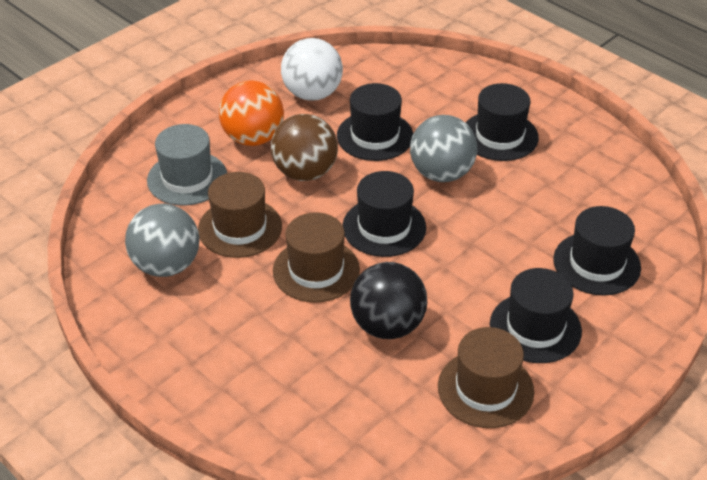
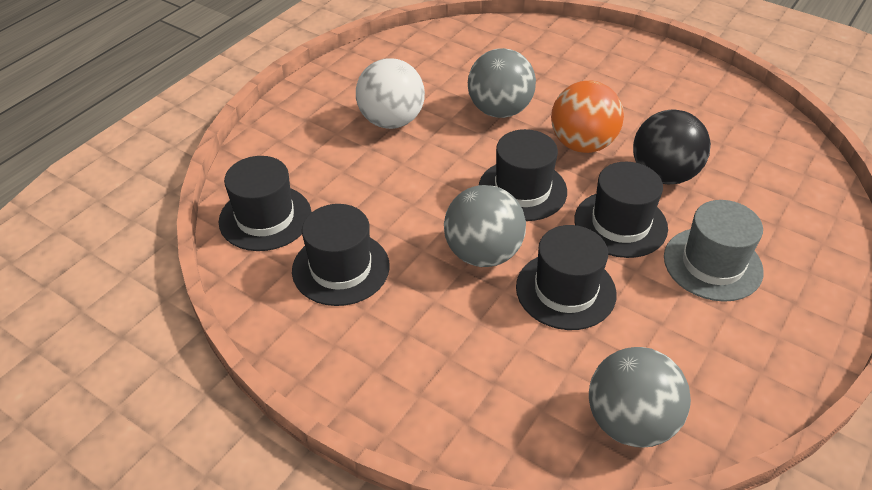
brown ball: 1 -> 0
brown hat: 3 -> 0
grey ball: 2 -> 3

